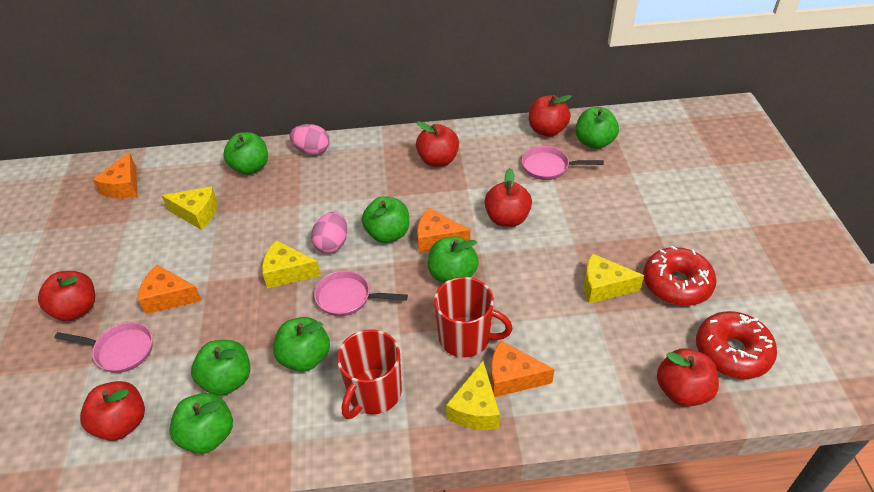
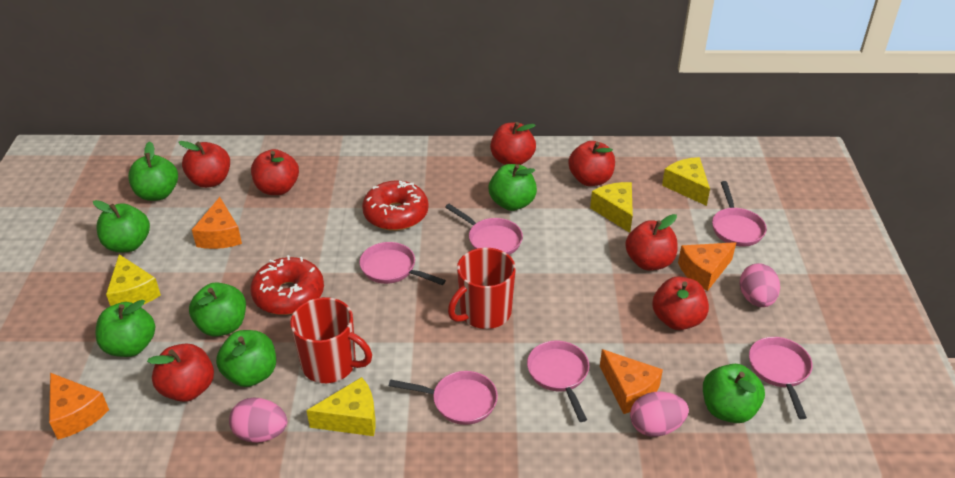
pink egg: 2 -> 3
pink pan: 3 -> 6
red apple: 6 -> 7

